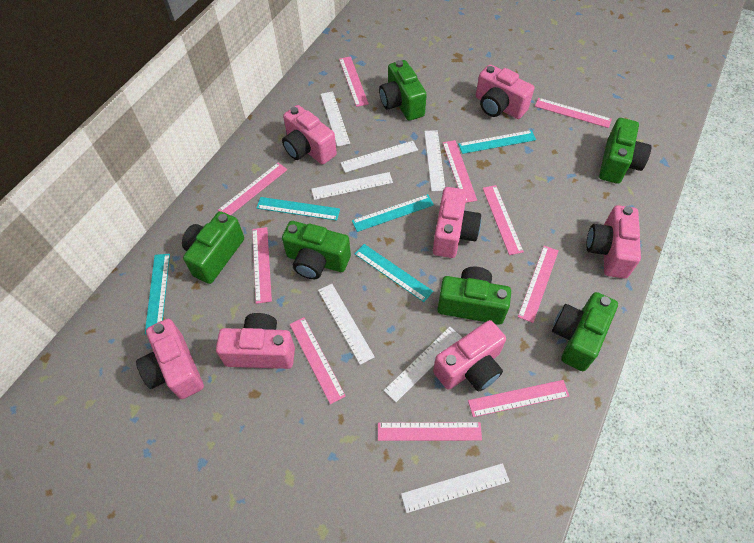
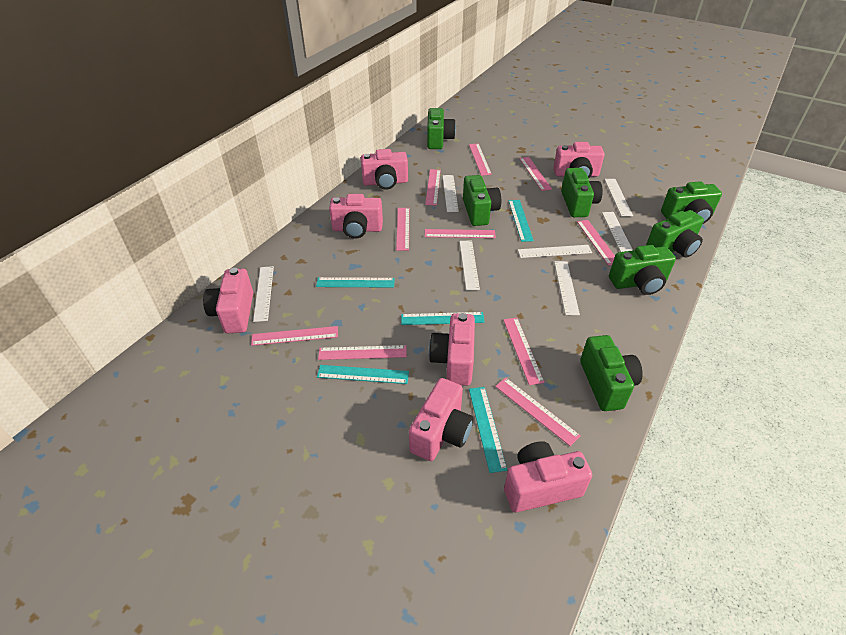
green camera: 6 -> 7

